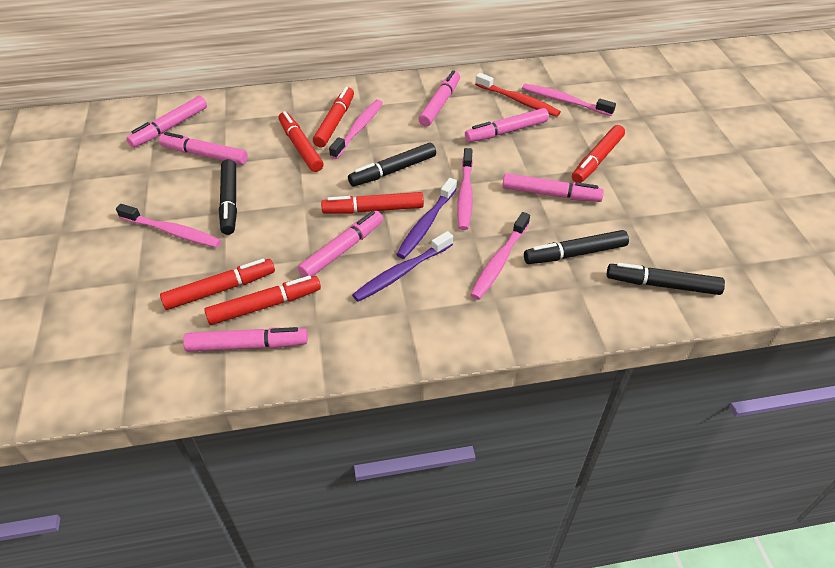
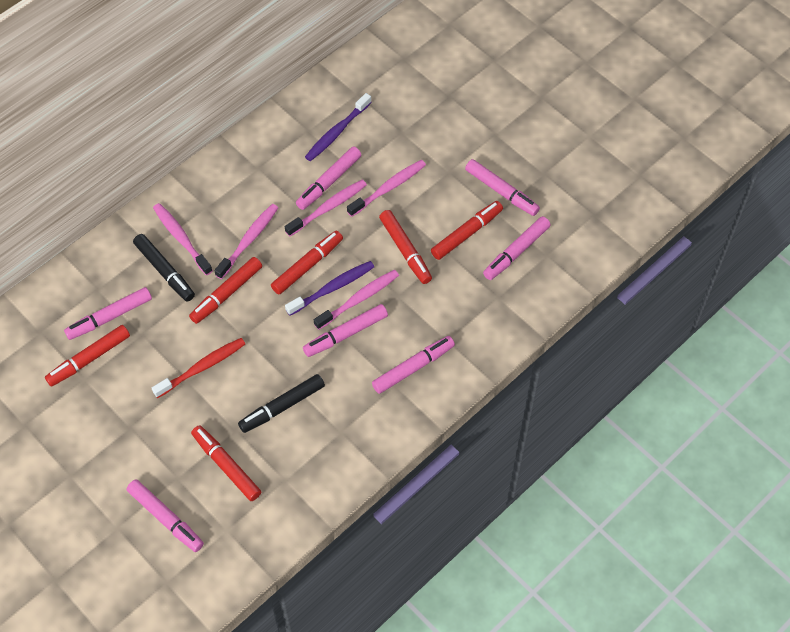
black marker: 4 -> 2

